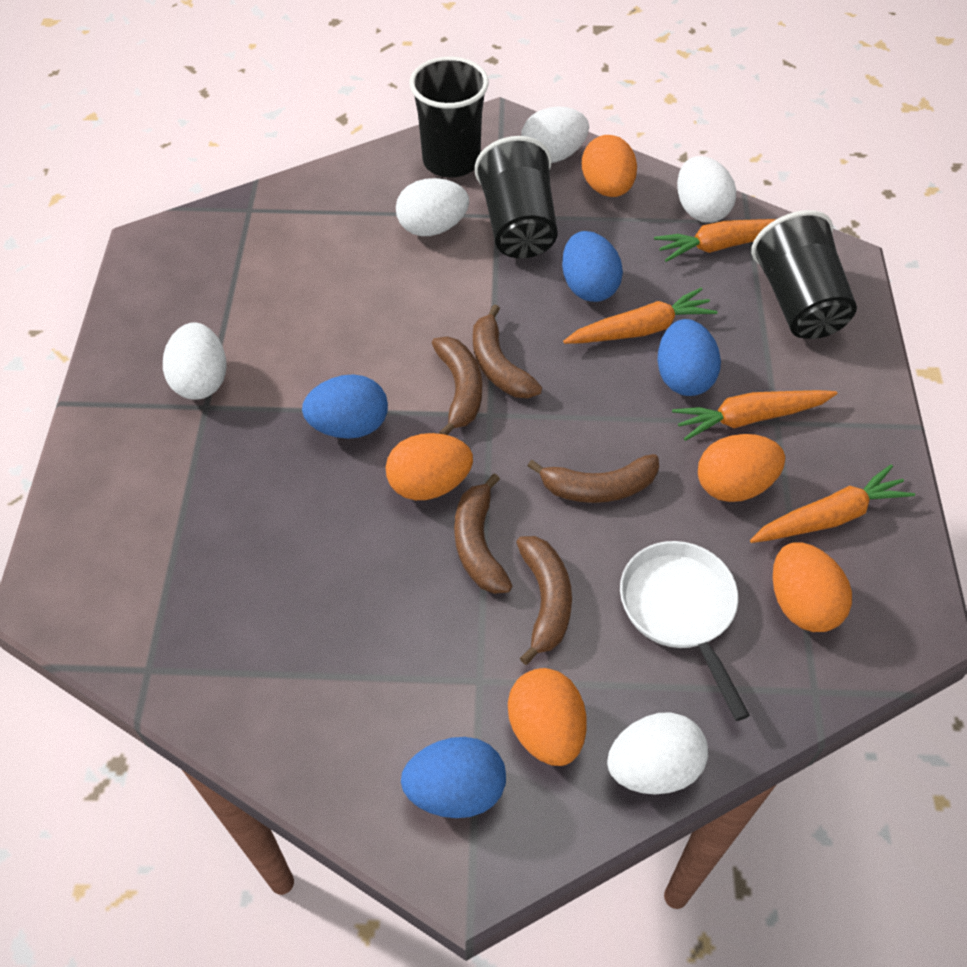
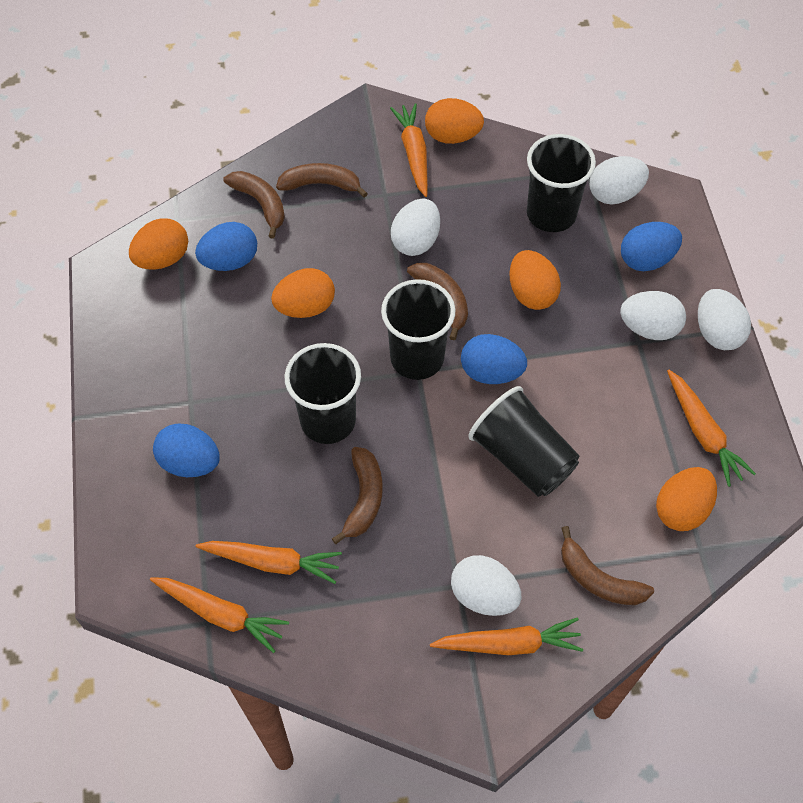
black cup: 3 -> 4
orange carrot: 4 -> 5
white pan: 1 -> 0

